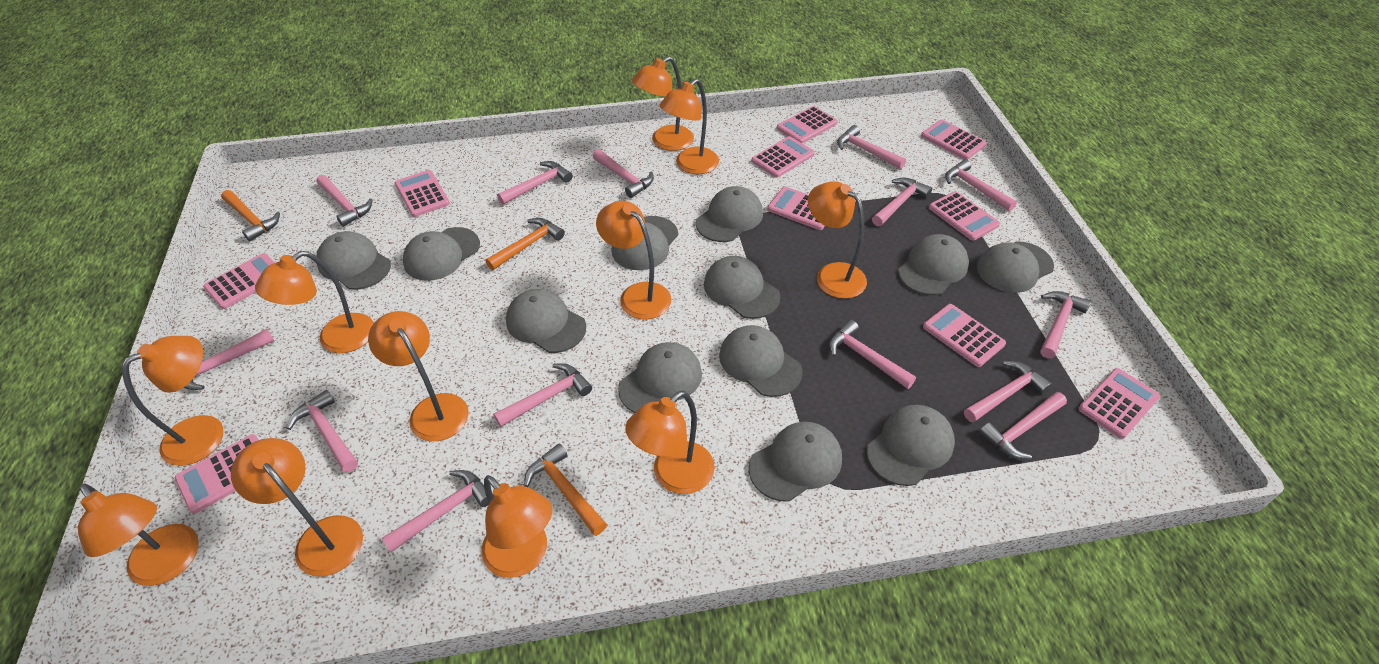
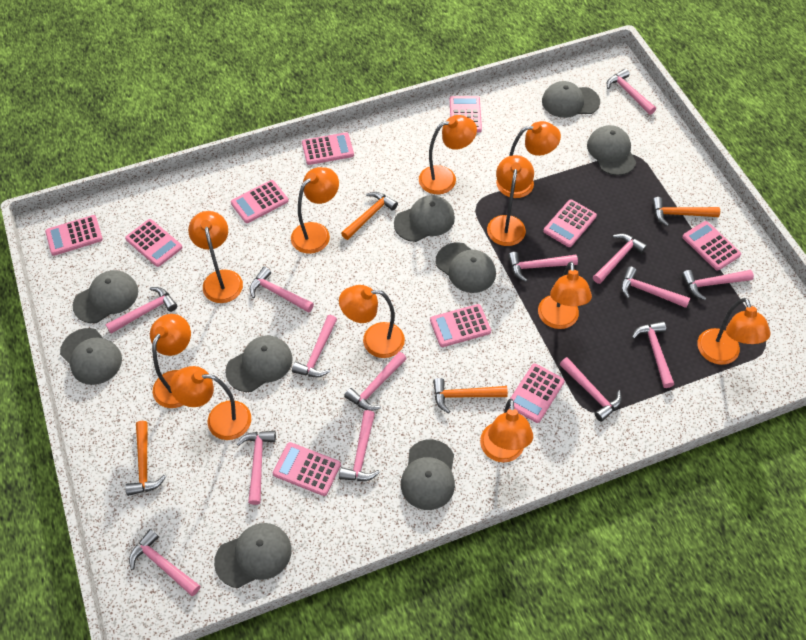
grey cap: 12 -> 9
orange hammer: 3 -> 4

